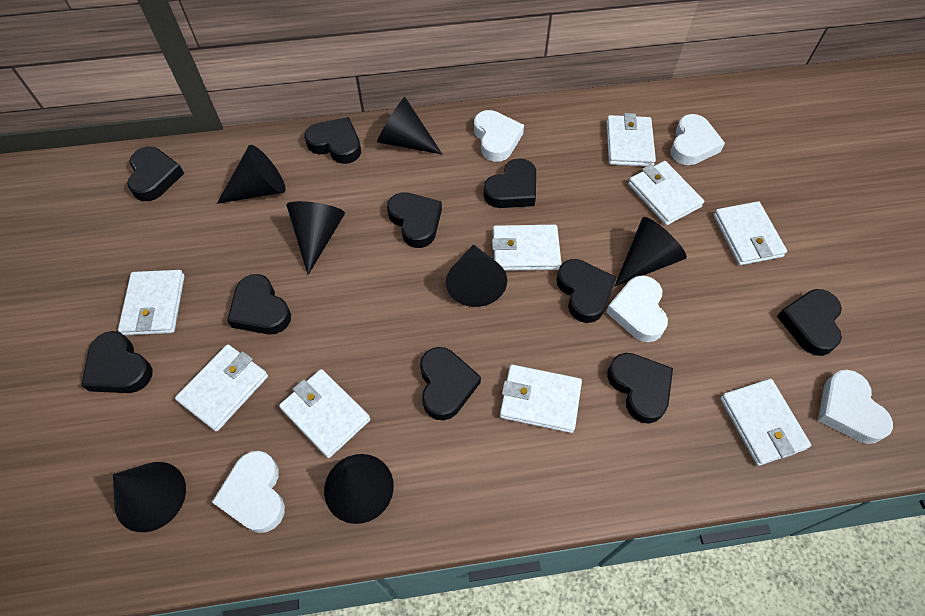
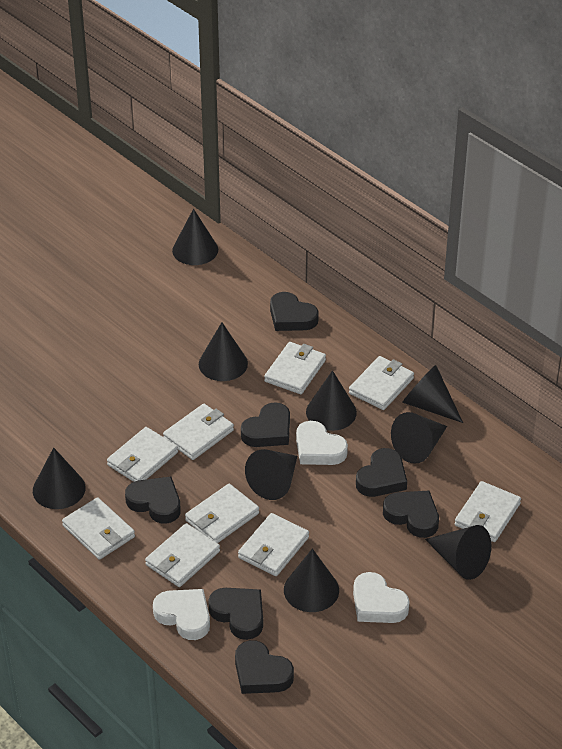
black cone: 7 -> 9
black heart: 10 -> 7
white heart: 5 -> 3

